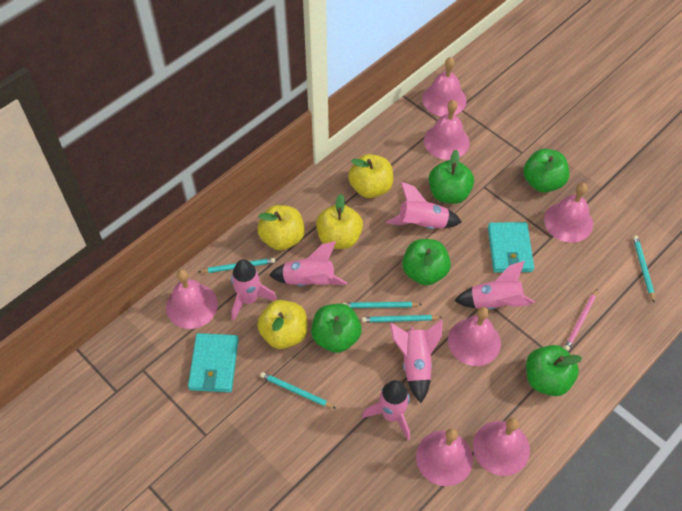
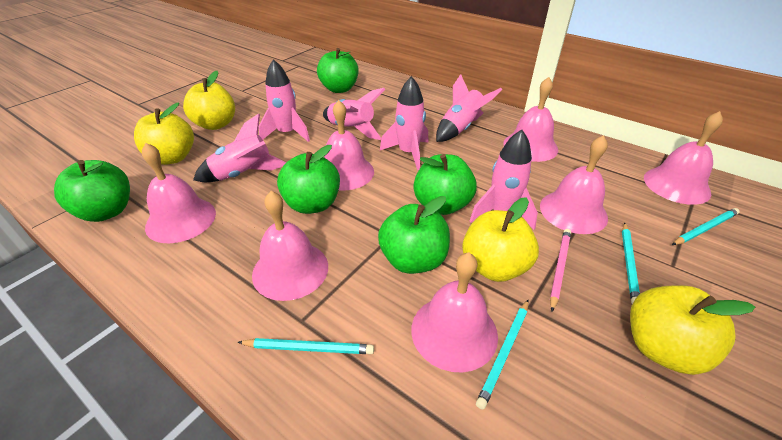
turquoise pencil: 5 -> 4
turquoise wallet: 2 -> 0

